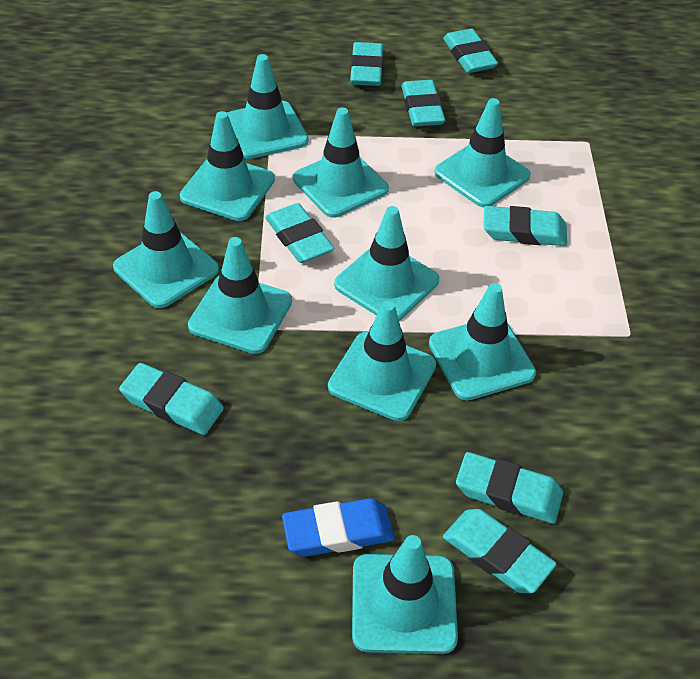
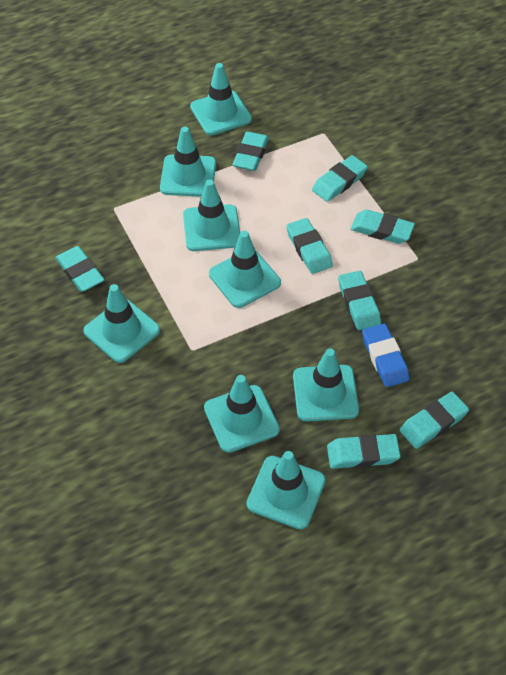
turquoise traffic cone: 10 -> 8

